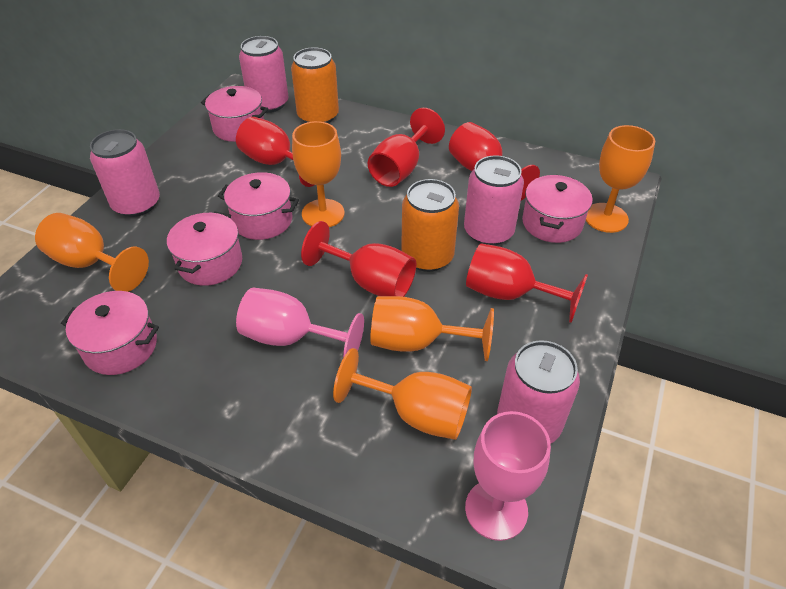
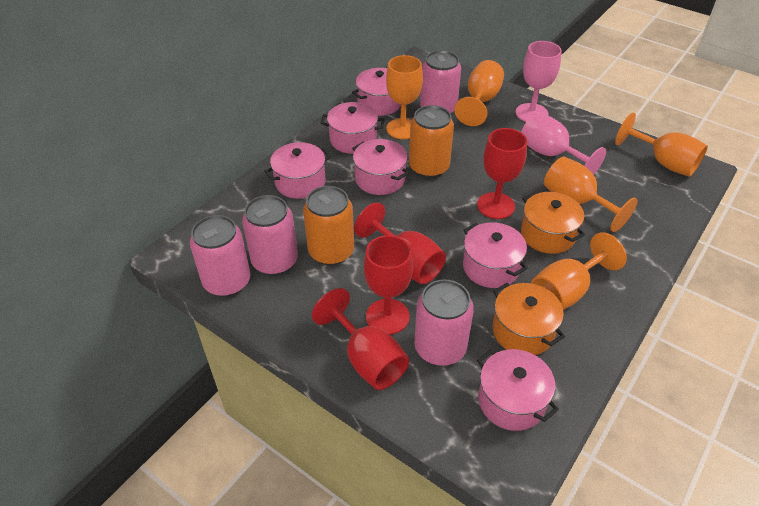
orange pot: 0 -> 2
pink pot: 5 -> 6
red goblet: 5 -> 4

